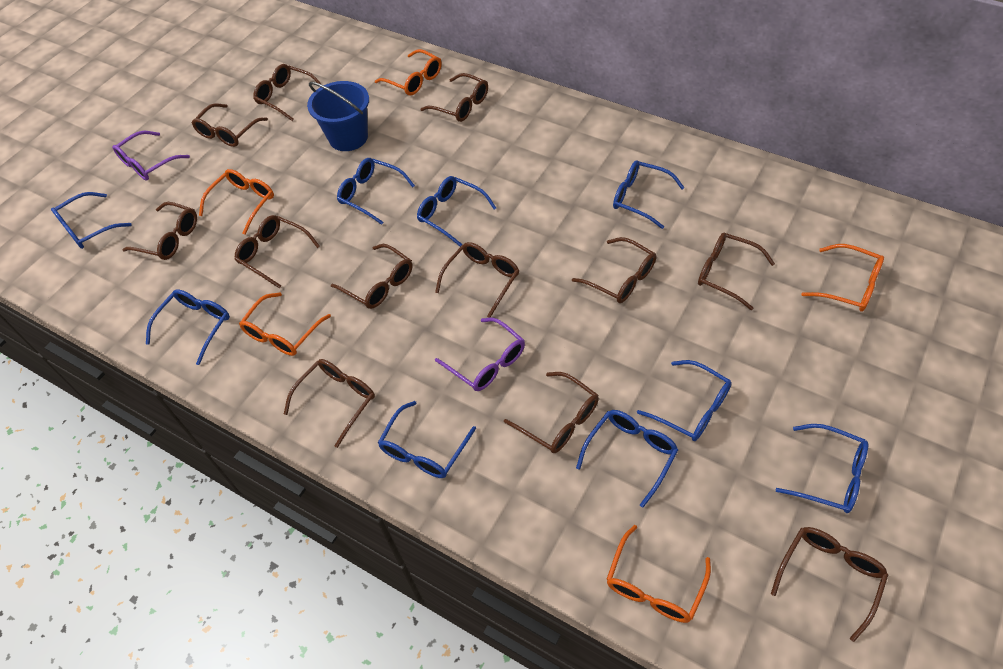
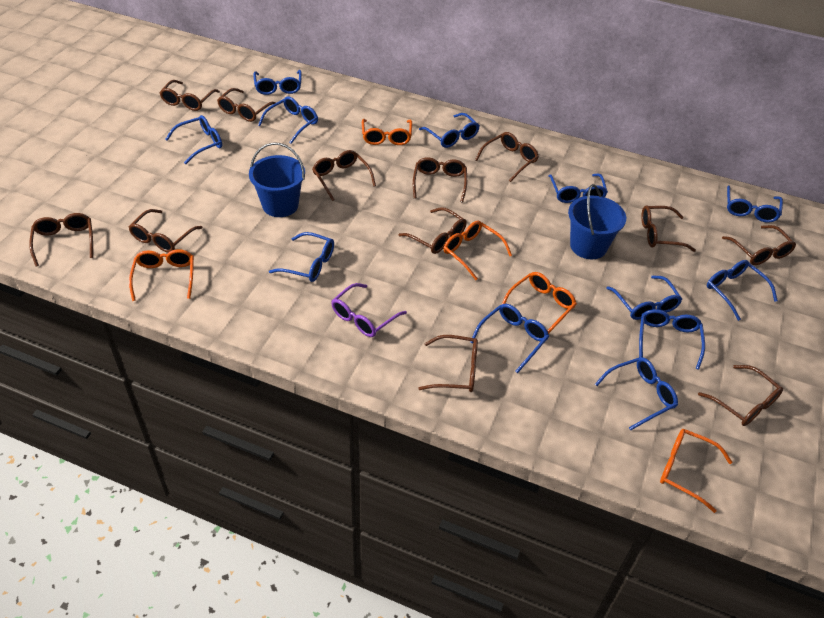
blue bucket: 1 -> 2
blue glasses: 9 -> 12
purple glasses: 2 -> 1

